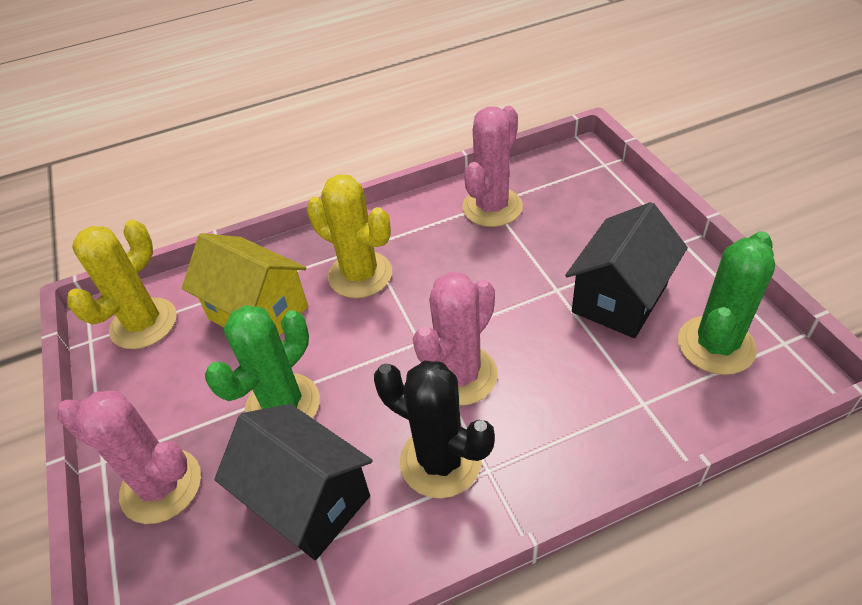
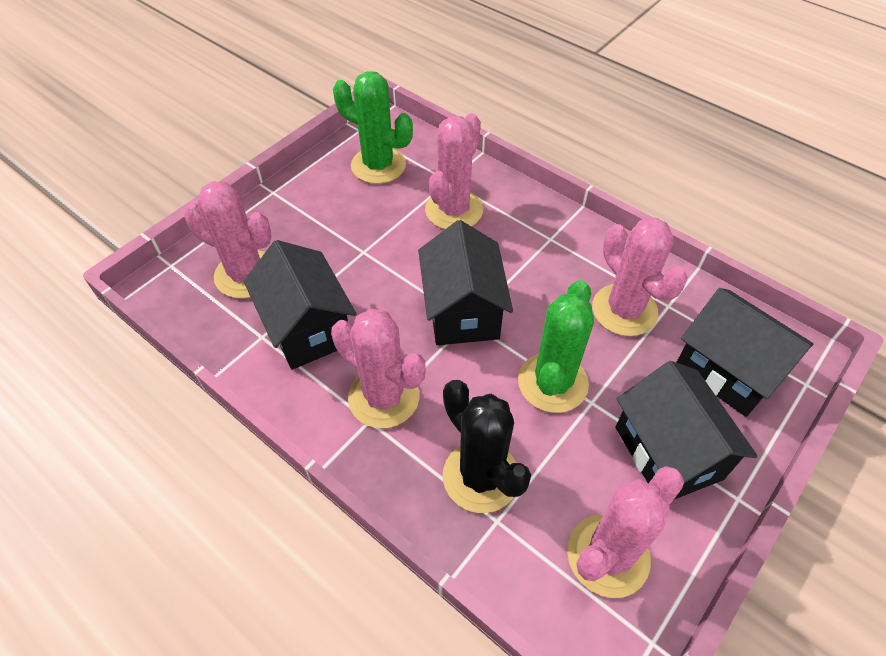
black house: 2 -> 4
pink cactus: 3 -> 5
yellow cactus: 2 -> 0
yellow house: 1 -> 0

